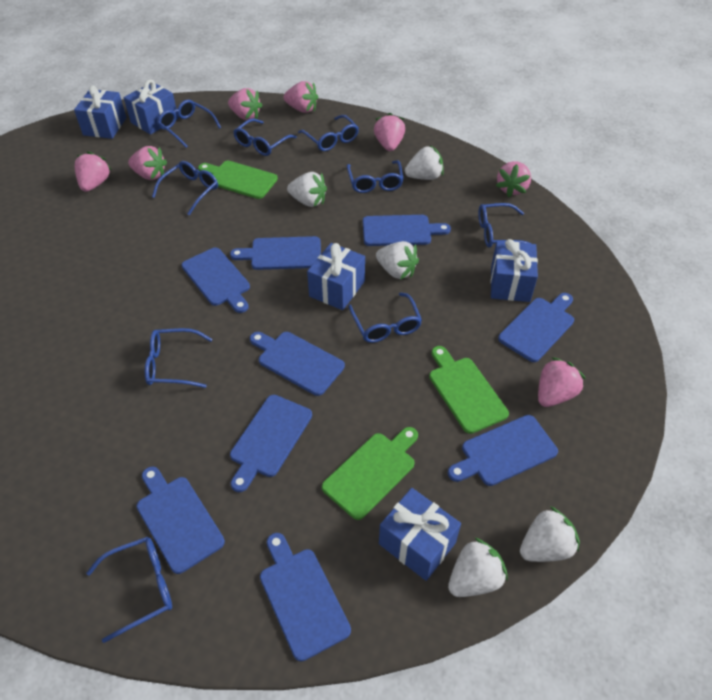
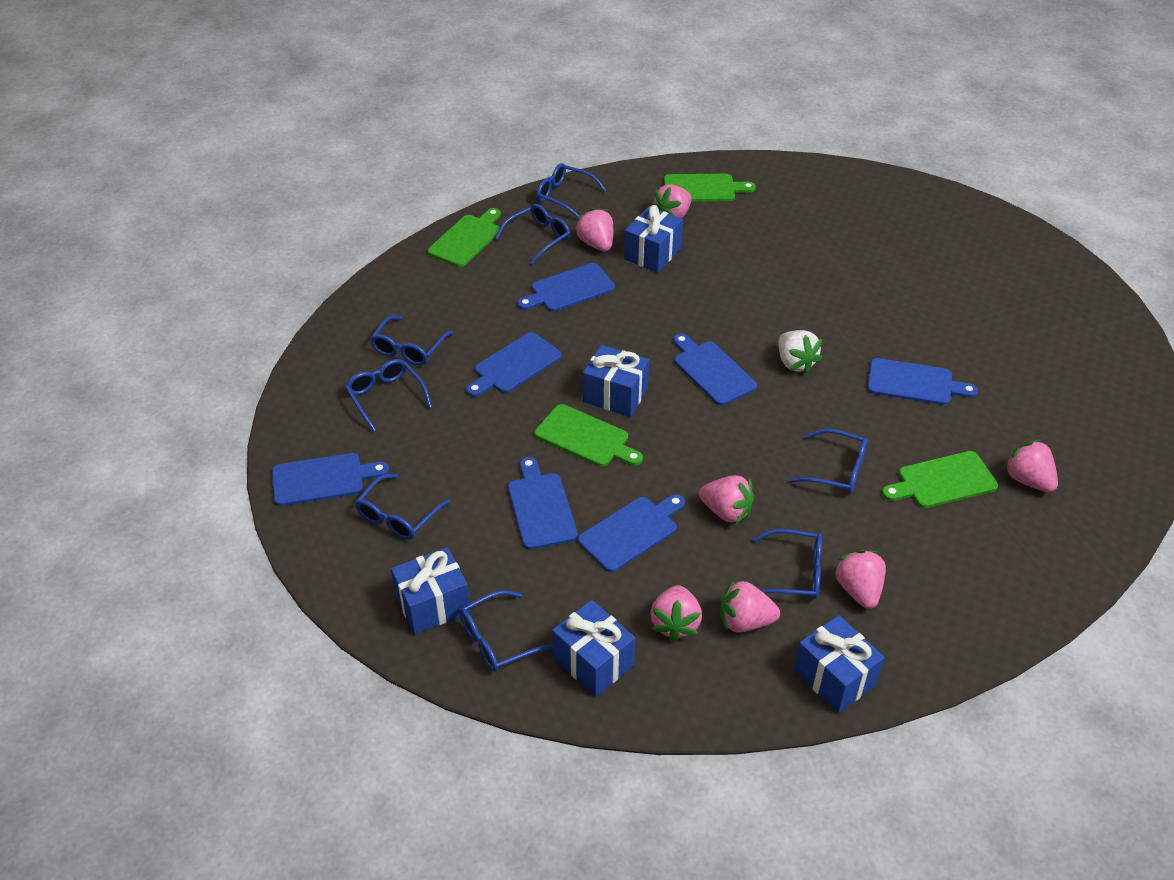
blue cutting board: 9 -> 7
blue glasses: 9 -> 8
green cutting board: 3 -> 4
white strawberry: 5 -> 1

